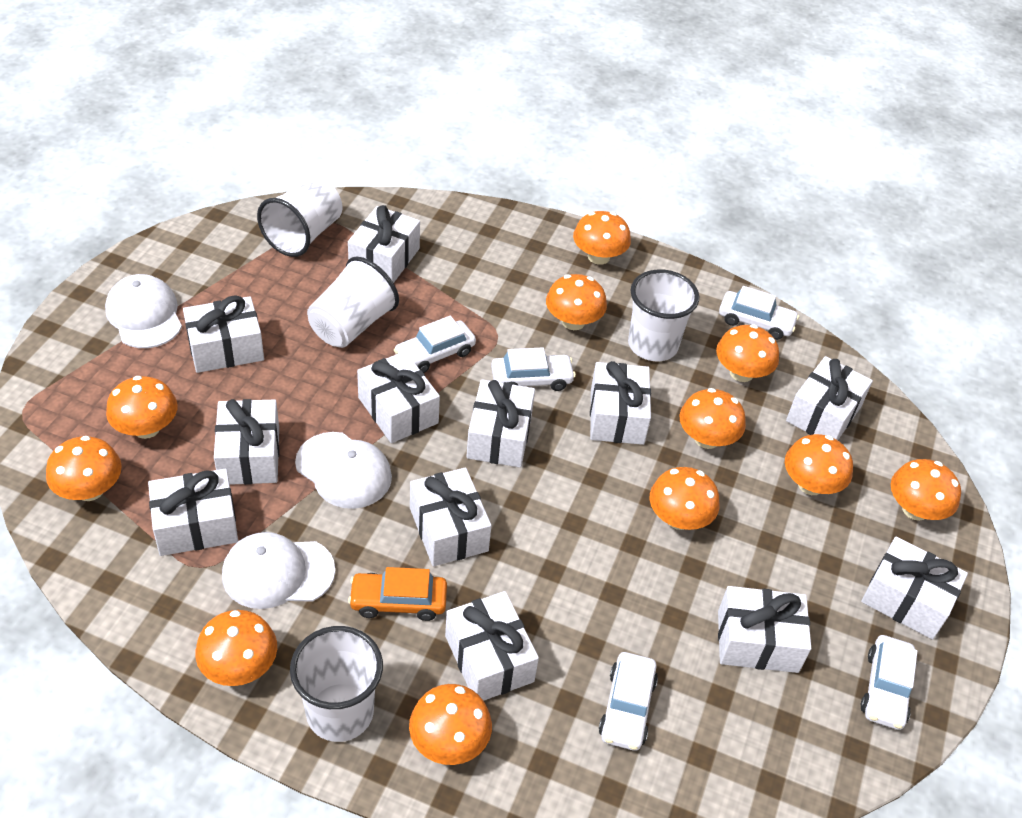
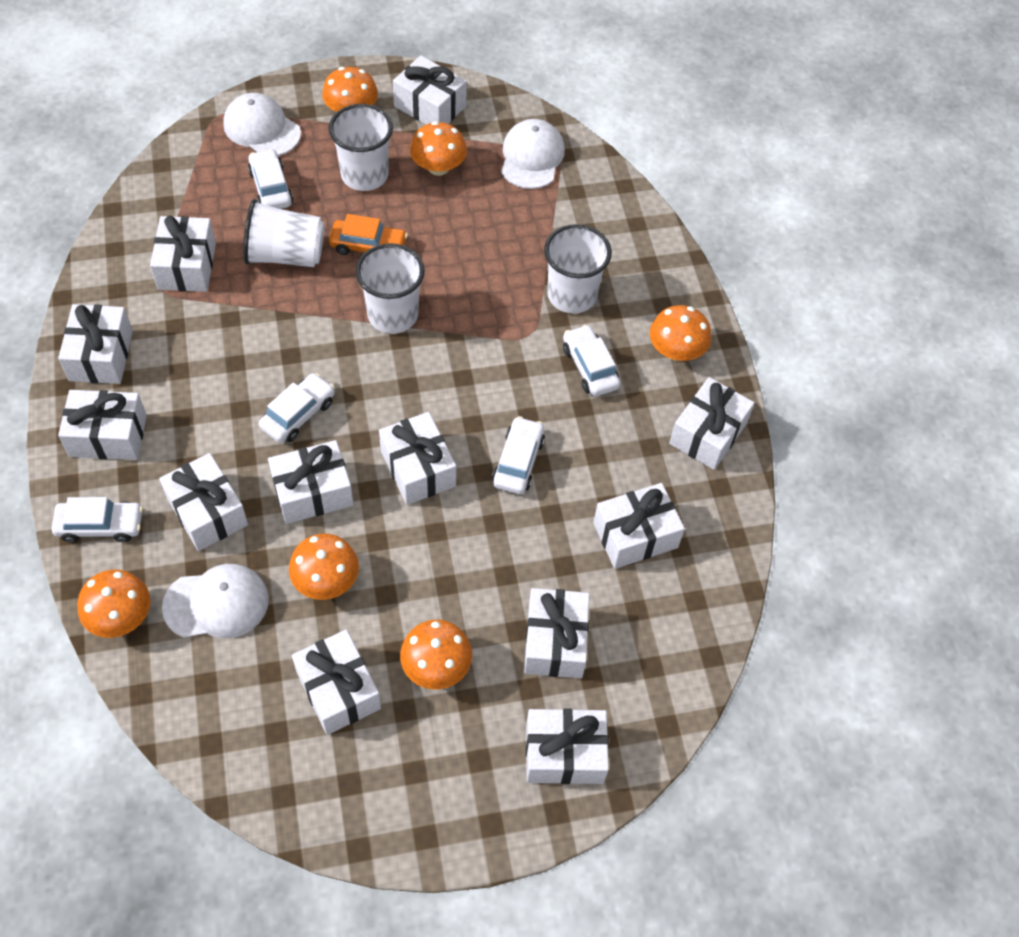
orange mushroom: 11 -> 6

